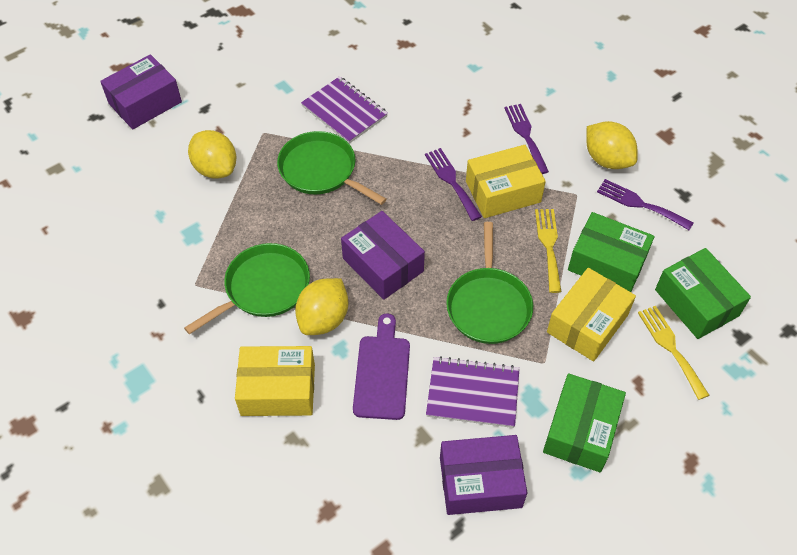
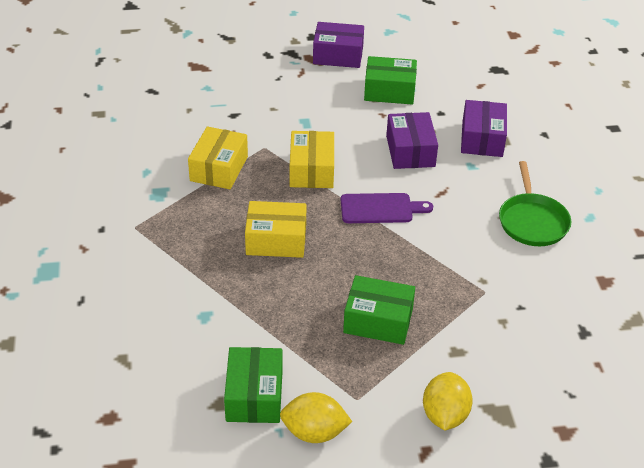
green pan: 3 -> 1
purple fork: 3 -> 0
purple notebook: 2 -> 0
yellow fork: 2 -> 0
yellow lemon: 3 -> 2

